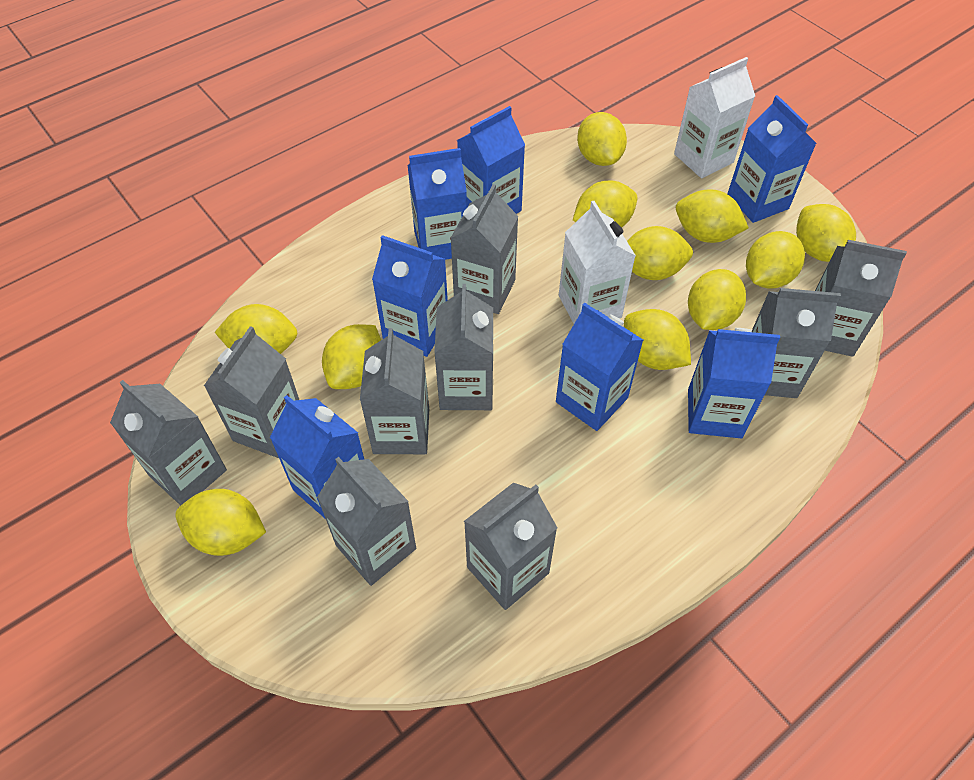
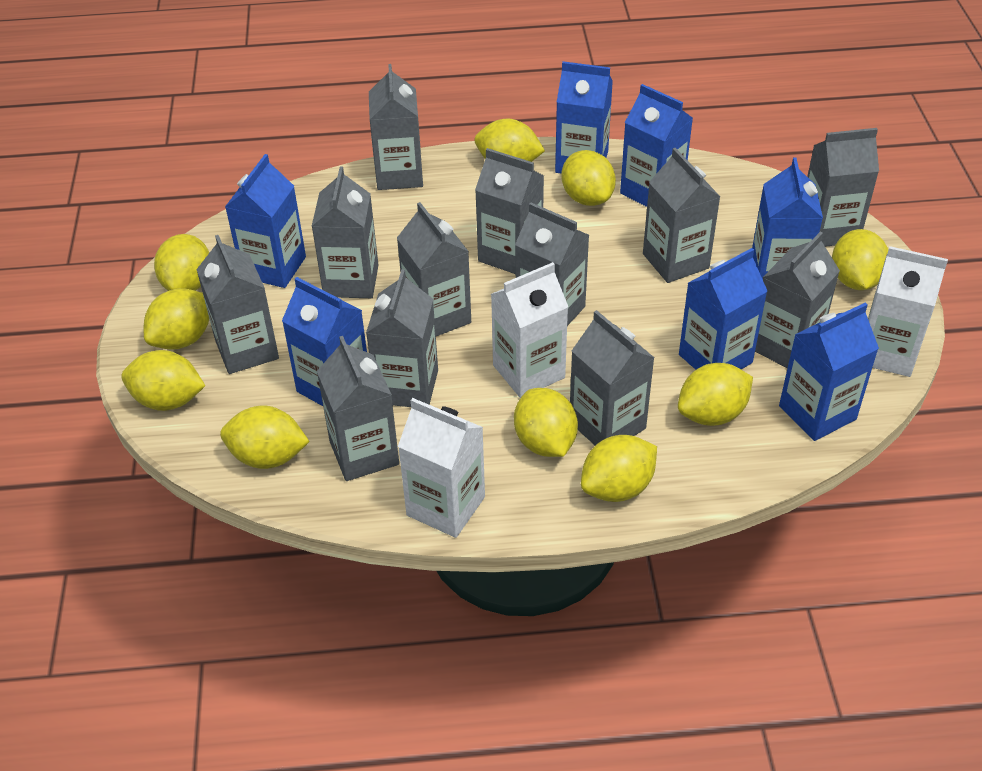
grey carton: 9 -> 12
white carton: 2 -> 3
yellow lemon: 11 -> 10

